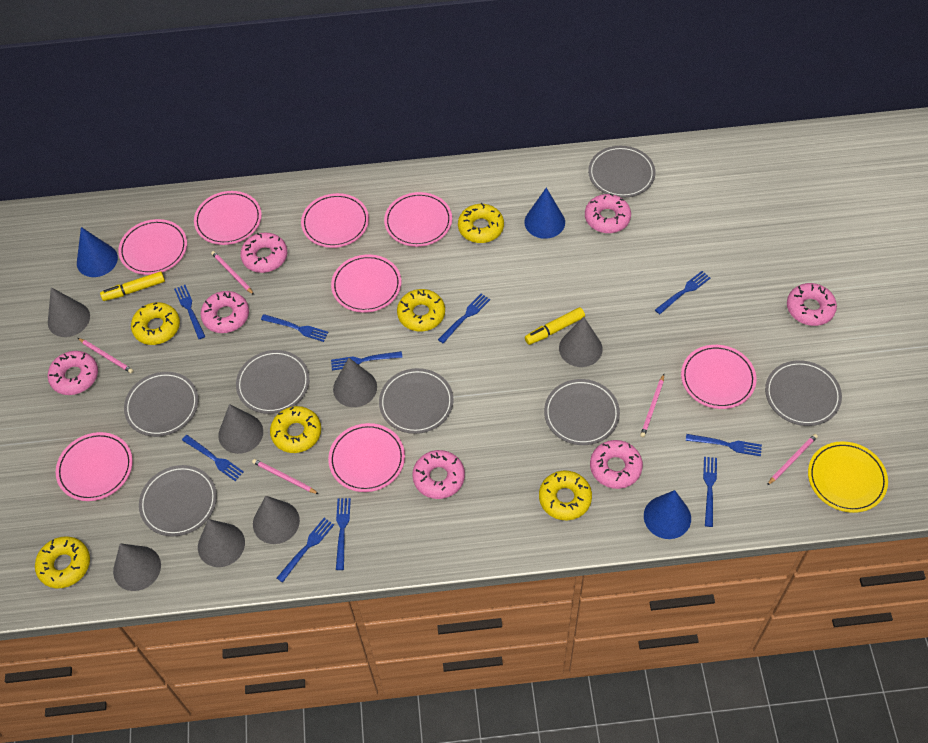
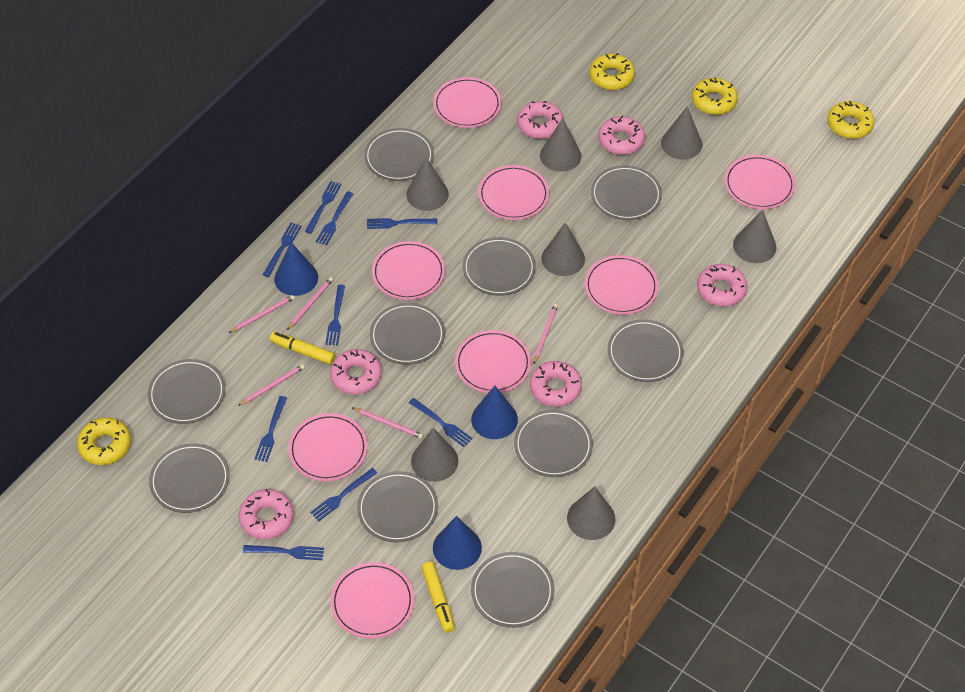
blue fork: 10 -> 9
grey plate: 7 -> 10
pink donut: 7 -> 6
yellow donut: 6 -> 4
yellow plate: 1 -> 0

